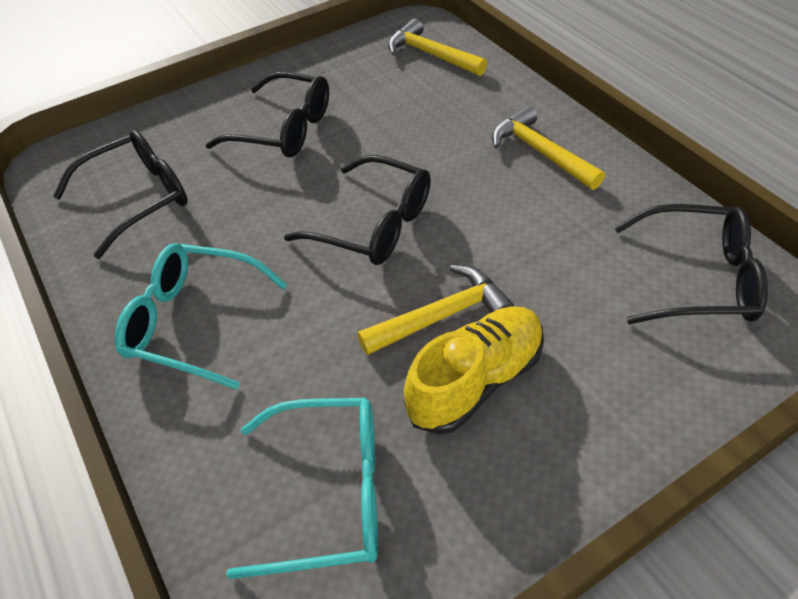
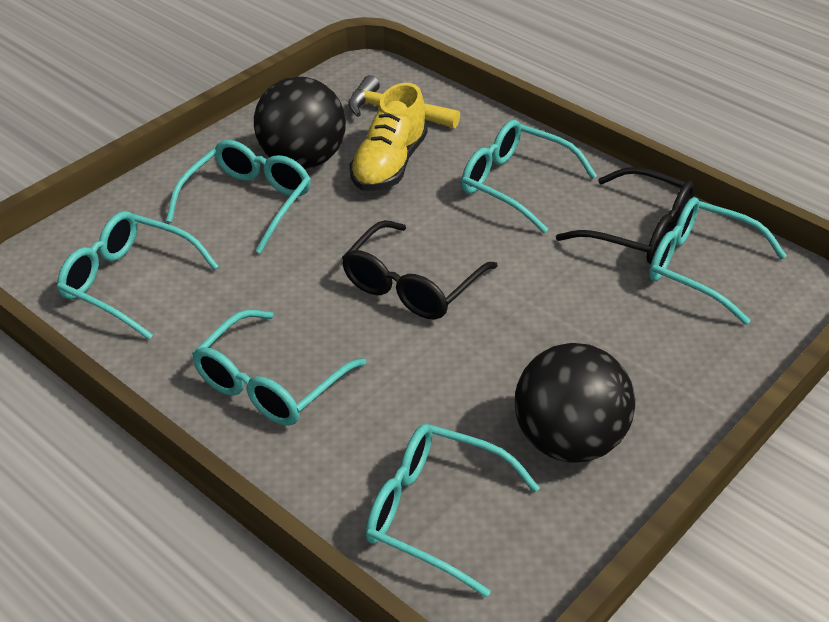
black ball: 0 -> 2
black glasses: 4 -> 2
turquoise glasses: 2 -> 6
yellow hammer: 3 -> 1

